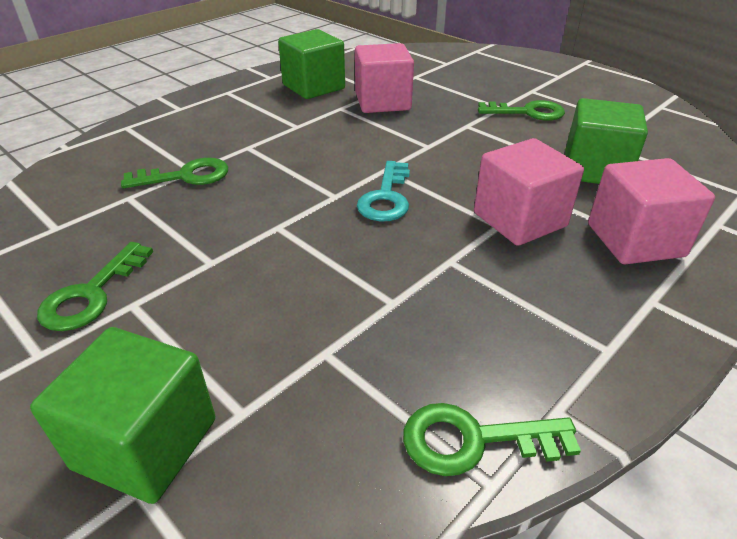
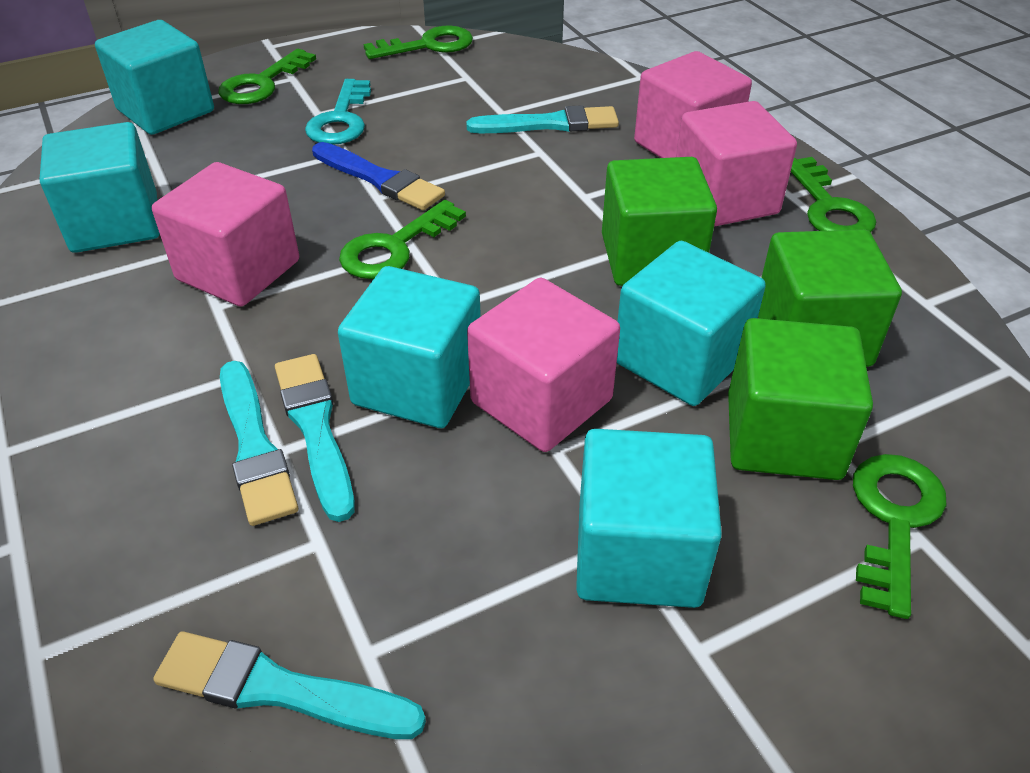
blue brush: 0 -> 1
green key: 4 -> 5
pink cube: 3 -> 4
turquoise brush: 0 -> 4
turquoise cube: 0 -> 5

